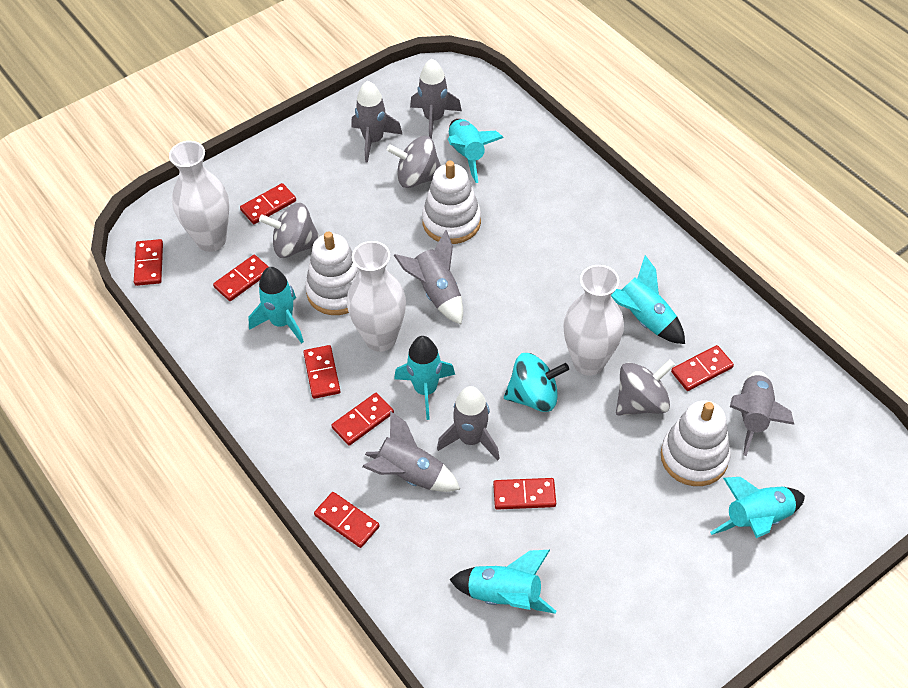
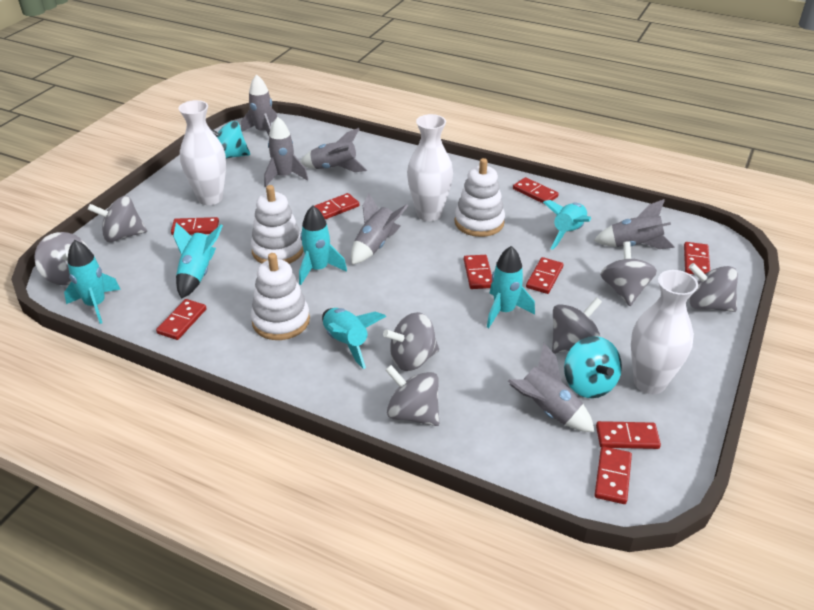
grey spinning top: 3 -> 7
red domino: 8 -> 9
turquoise spinning top: 1 -> 2

